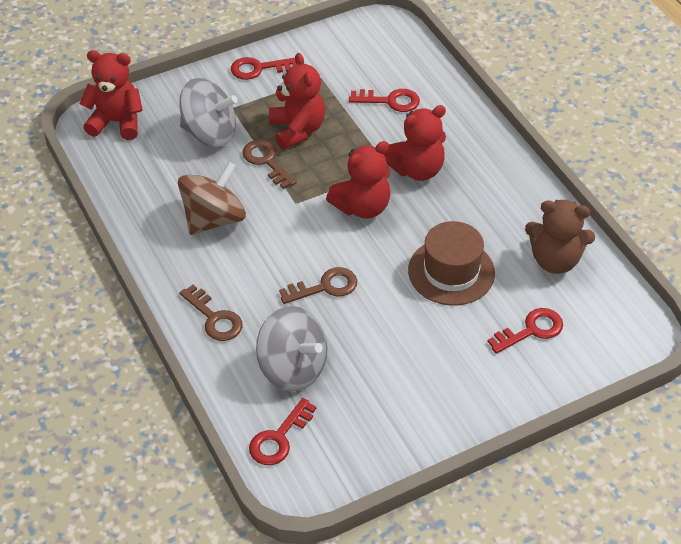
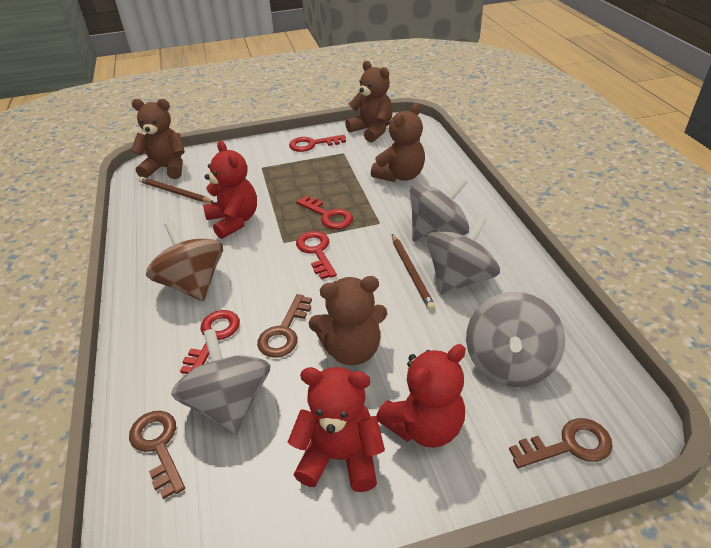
brown hat: 1 -> 0
brown pencil: 0 -> 2
brown teddy bear: 1 -> 4
grey spinning top: 2 -> 4
red teddy bear: 4 -> 3

